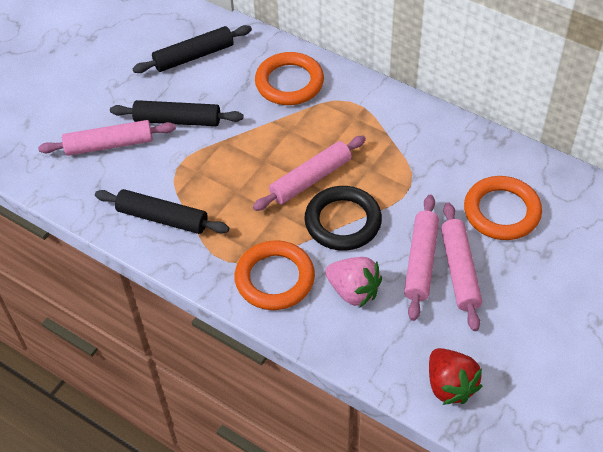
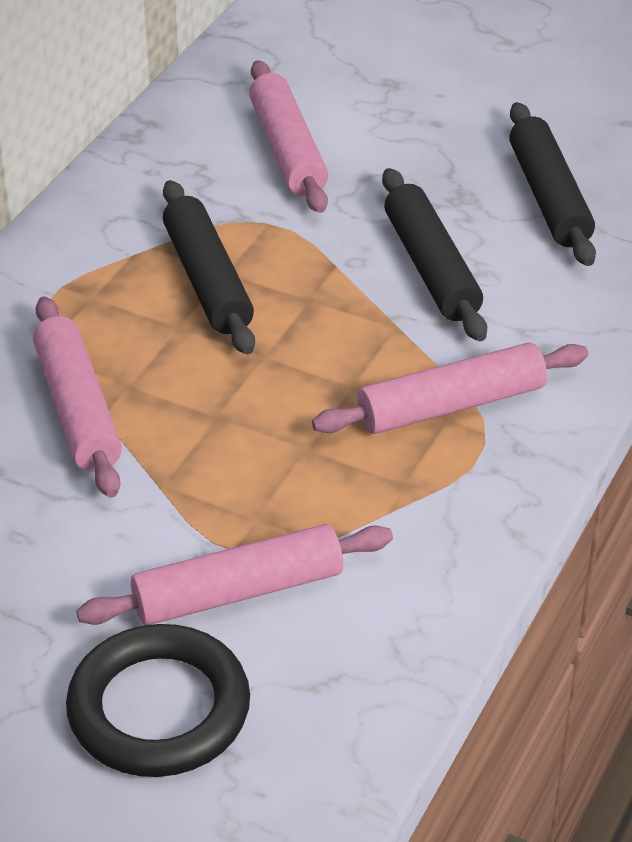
orange ring: 3 -> 0
pink strawberry: 1 -> 0
red strawberry: 1 -> 0

